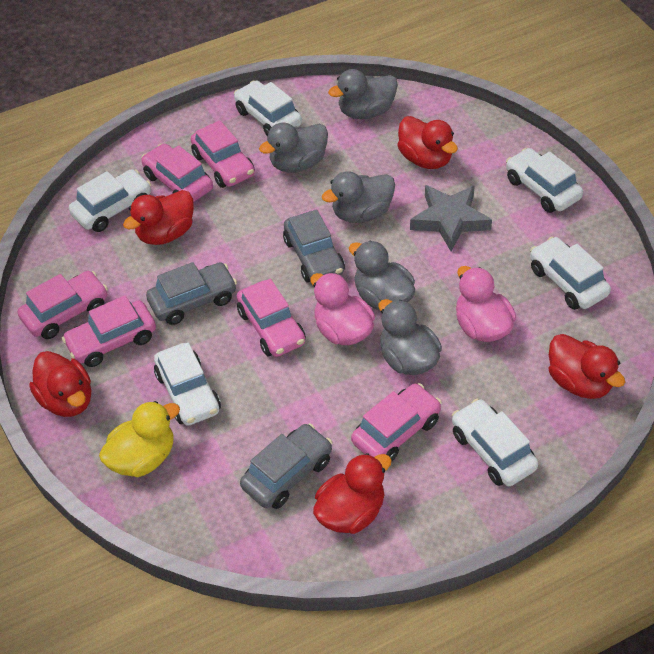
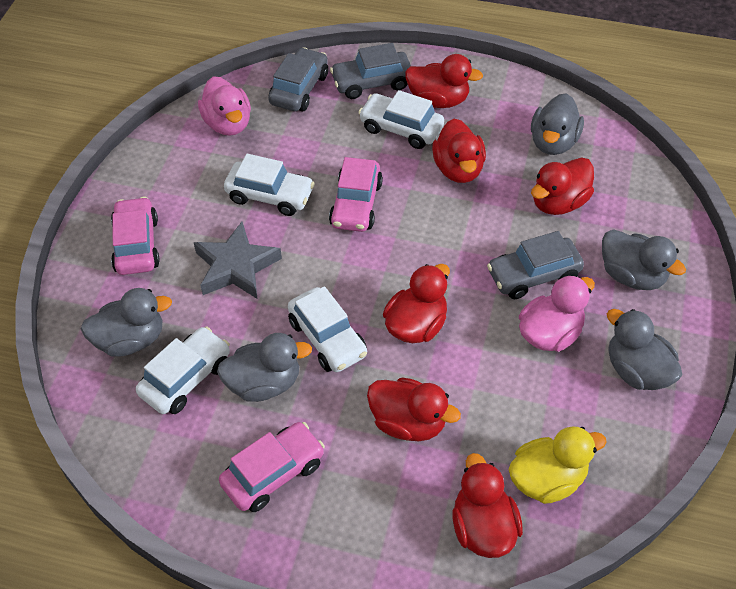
pink car: 6 -> 3
red duck: 5 -> 6
white car: 6 -> 4

